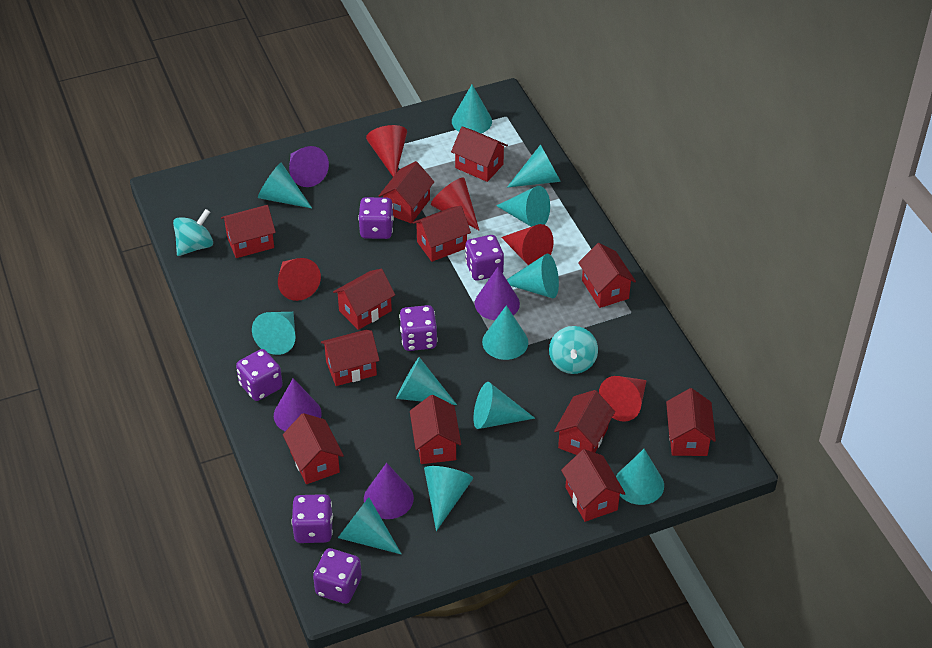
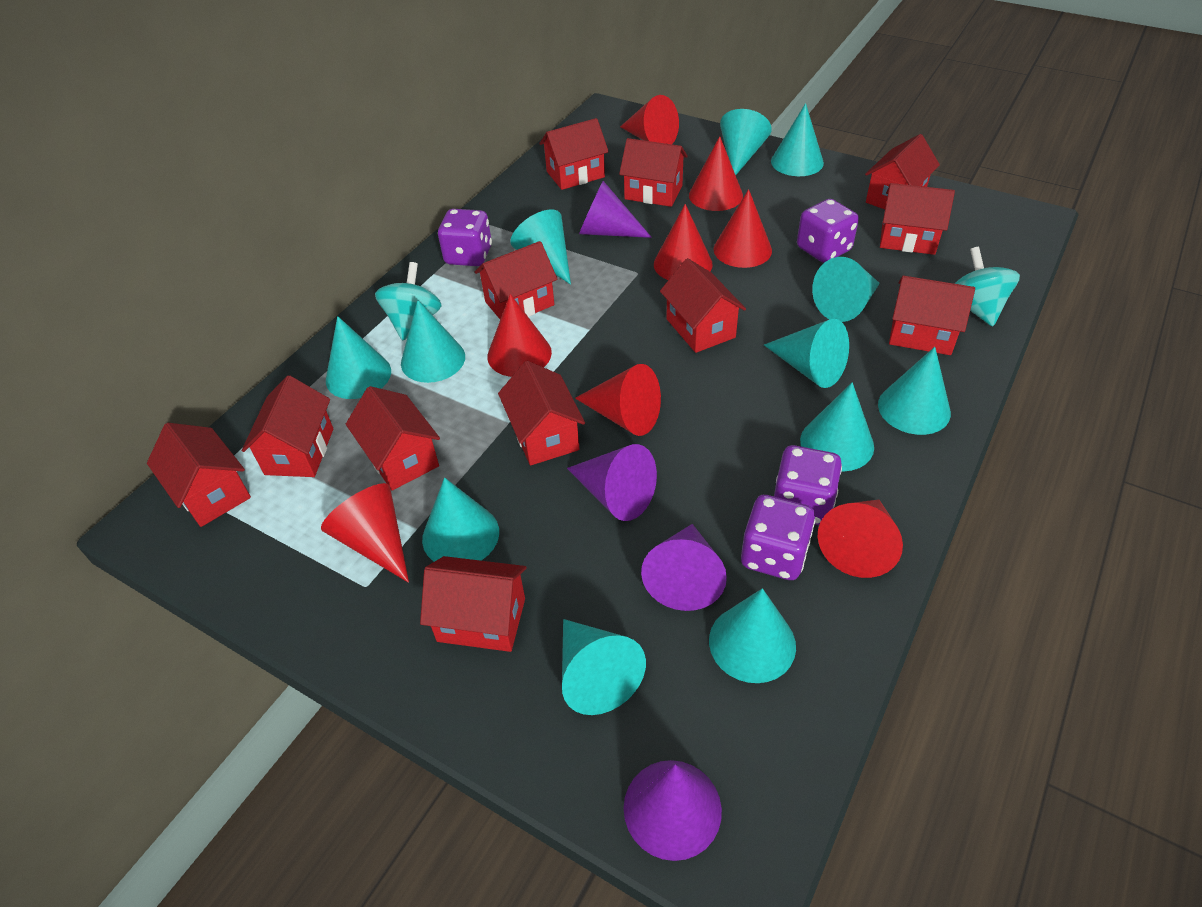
purple dice: 6 -> 4
red cone: 5 -> 8

